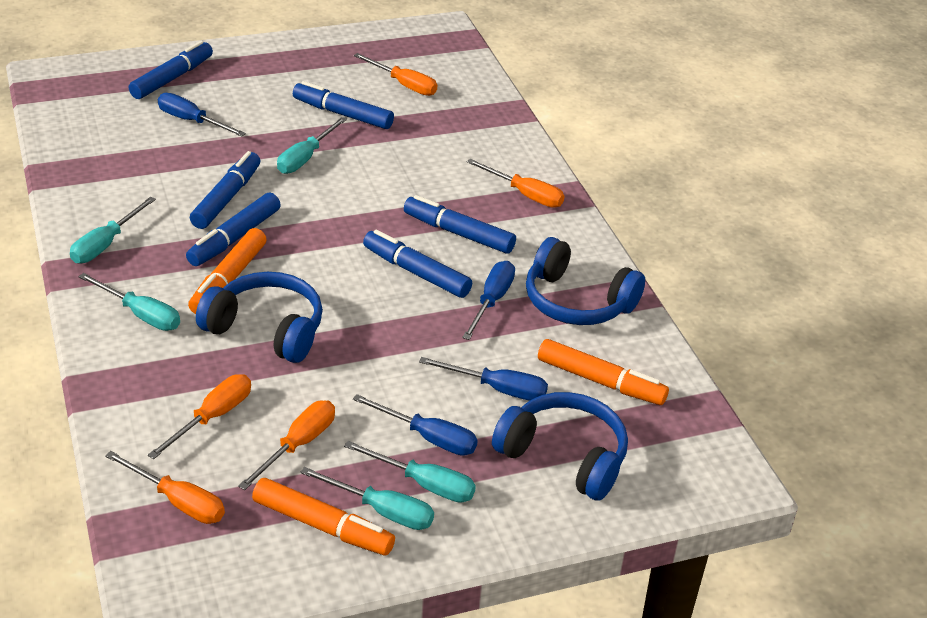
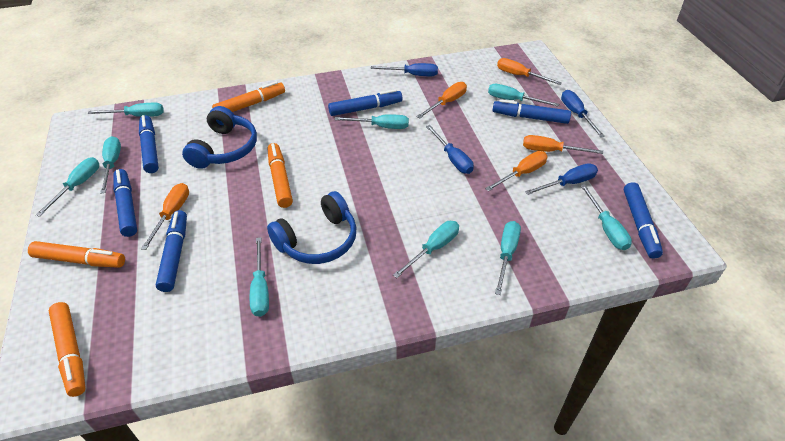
blue headphones: 3 -> 2
orange marker: 3 -> 4
turquoise screwdriver: 5 -> 9

